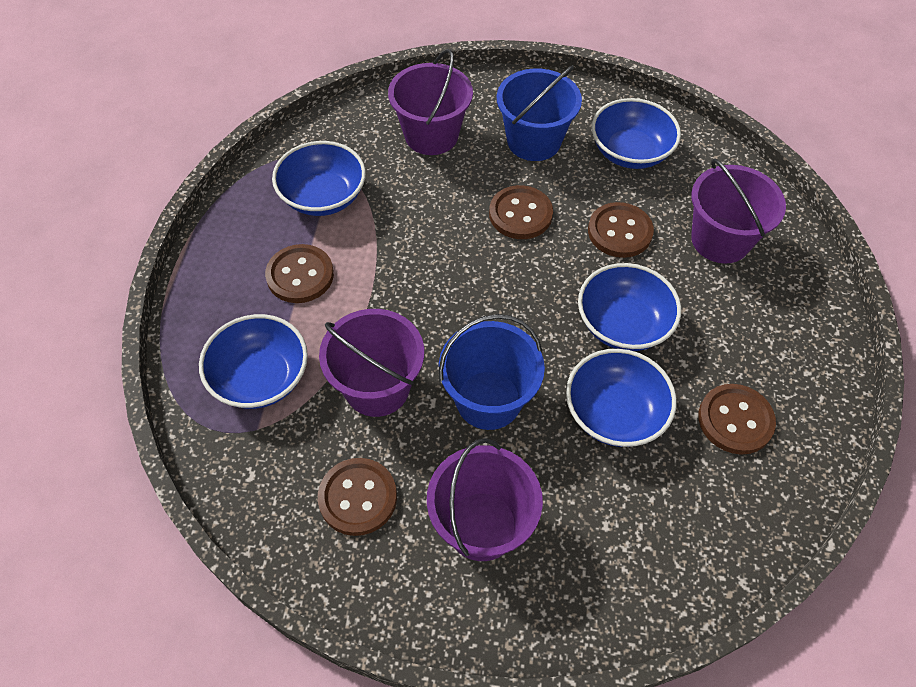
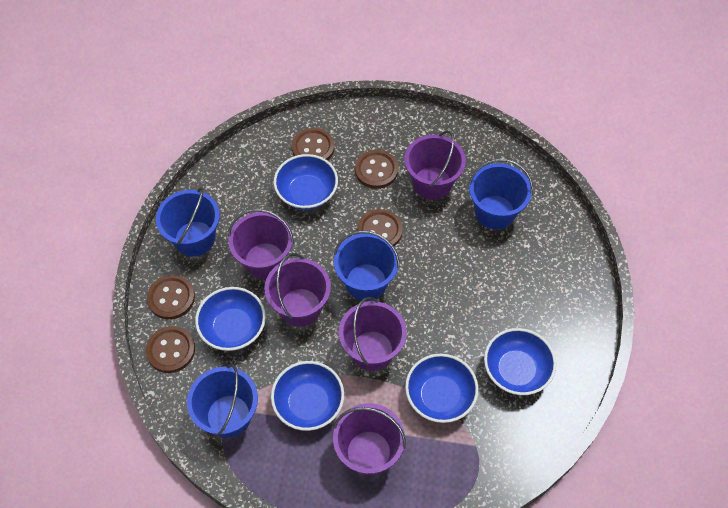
blue bucket: 2 -> 4
purple bucket: 4 -> 5

